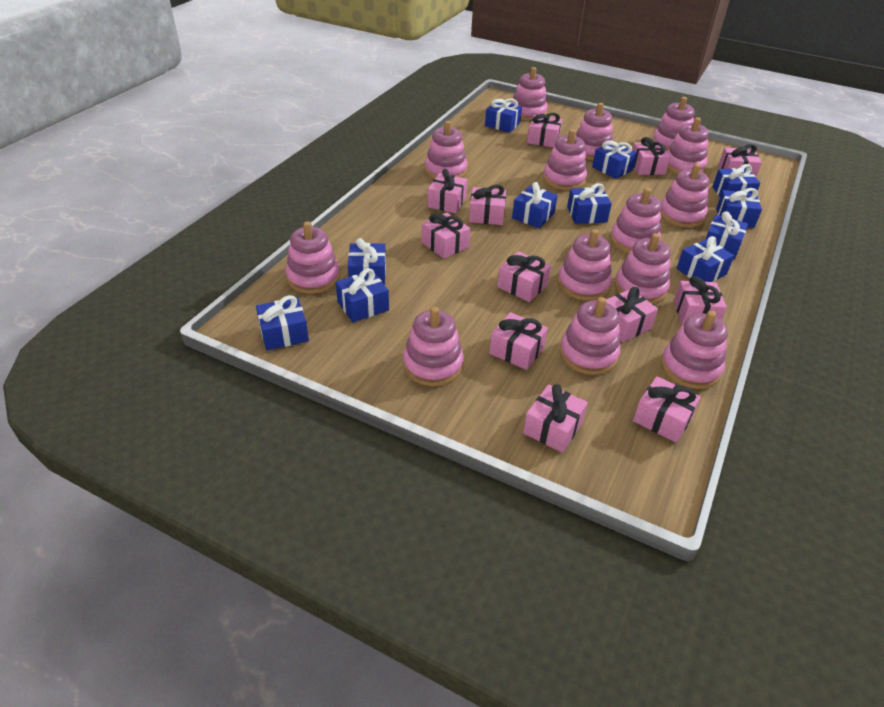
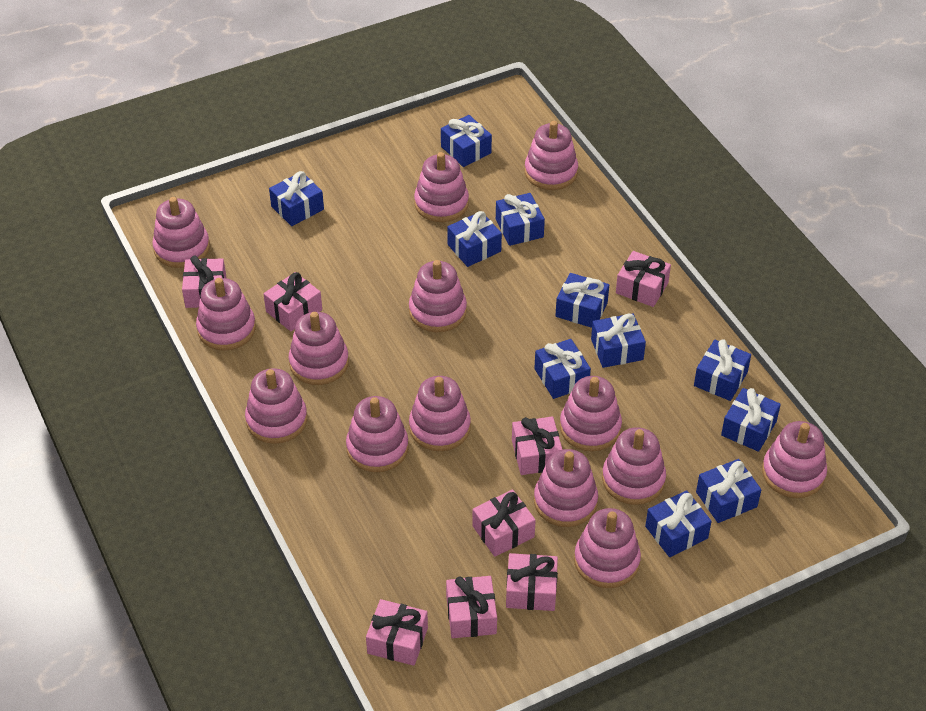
pink gift: 12 -> 8

